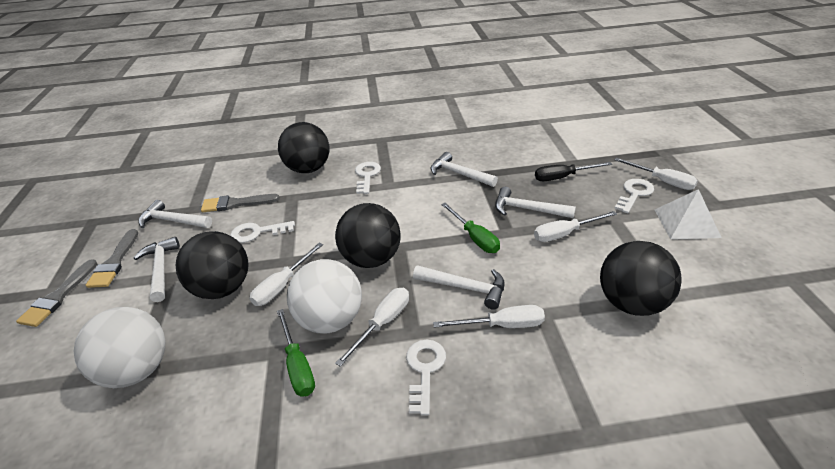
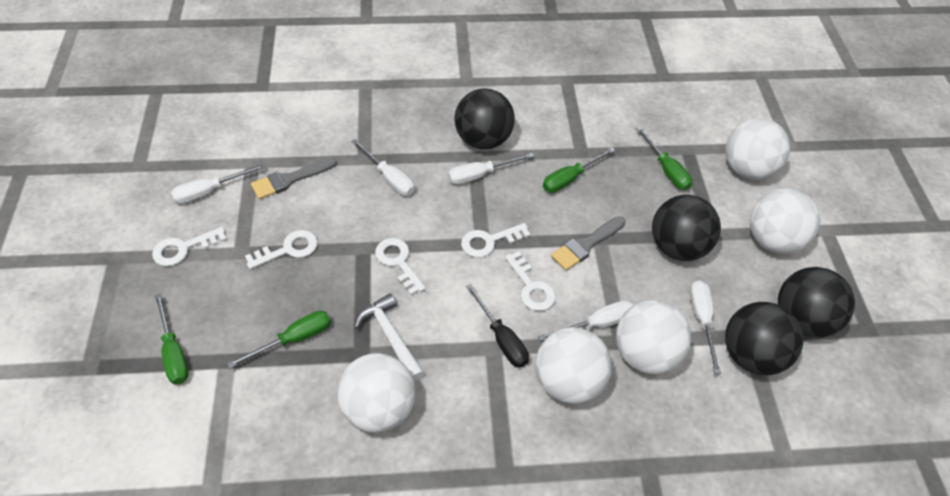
green screwdriver: 2 -> 4
grey brush: 3 -> 2
white ball: 2 -> 5
white hammer: 5 -> 1
white key: 4 -> 5
white pyramid: 1 -> 0

